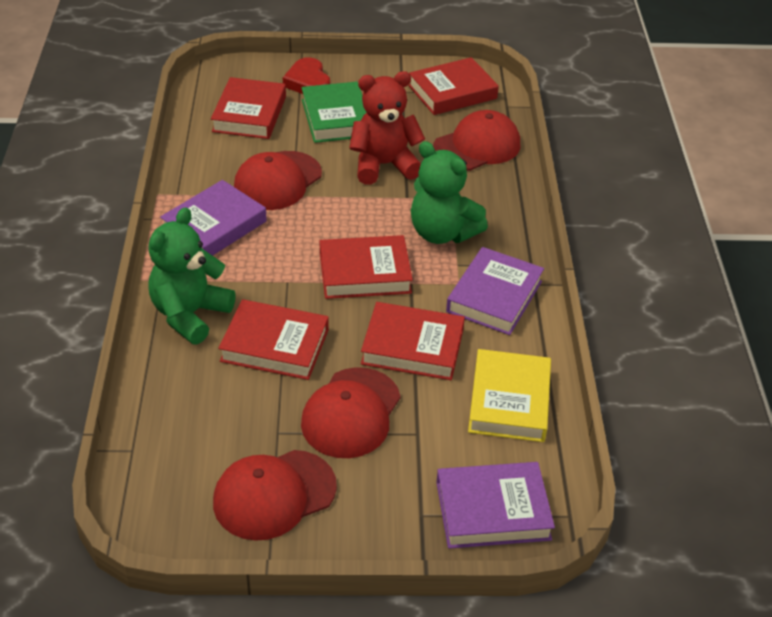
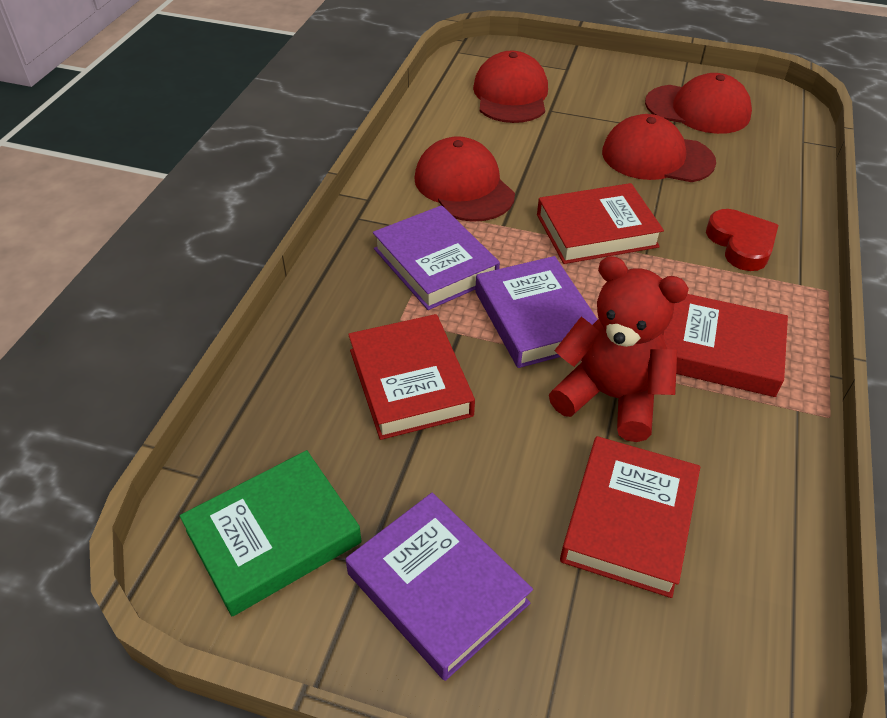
green teddy bear: 2 -> 0
red book: 5 -> 4
yellow book: 1 -> 0

